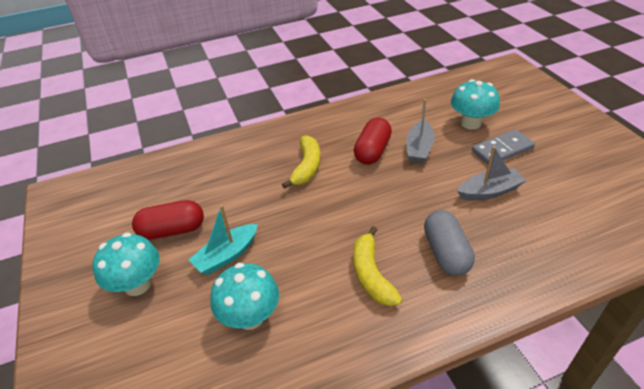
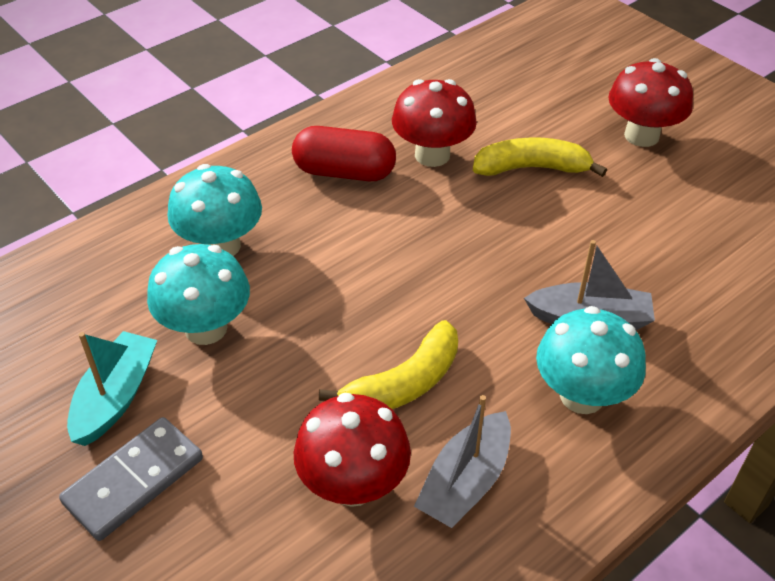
grey capsule: 1 -> 0
red capsule: 2 -> 1
red mushroom: 0 -> 3

